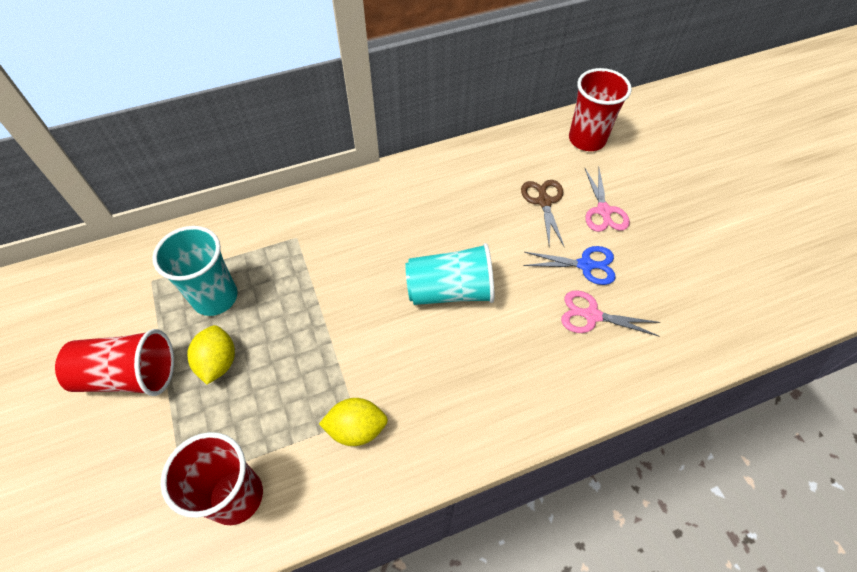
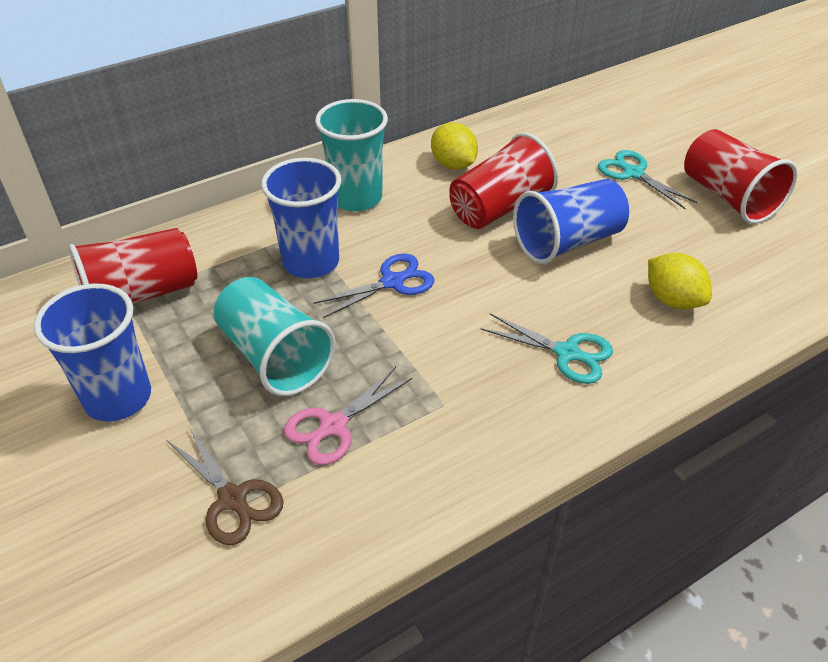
blue cup: 0 -> 3
pink scissors: 2 -> 1
turquoise scissors: 0 -> 2

